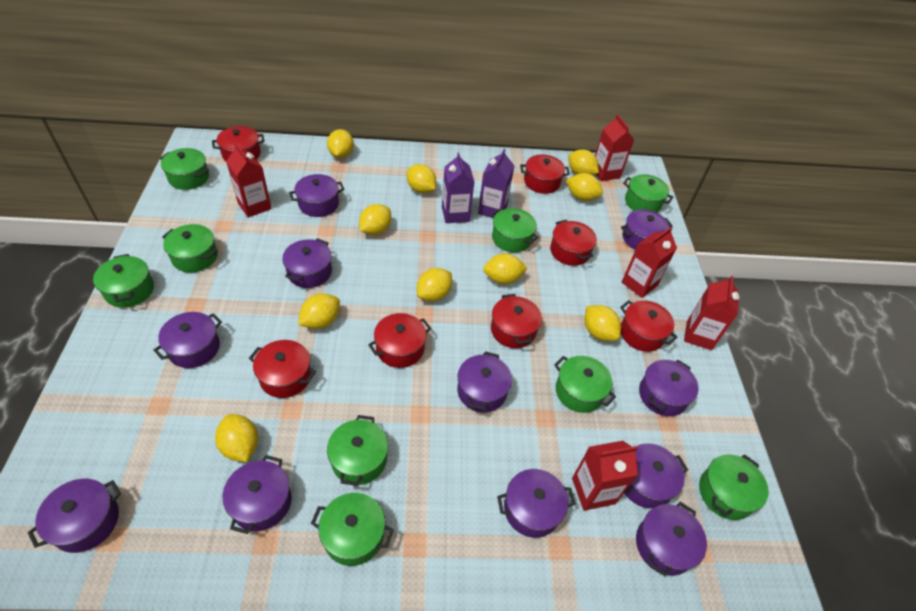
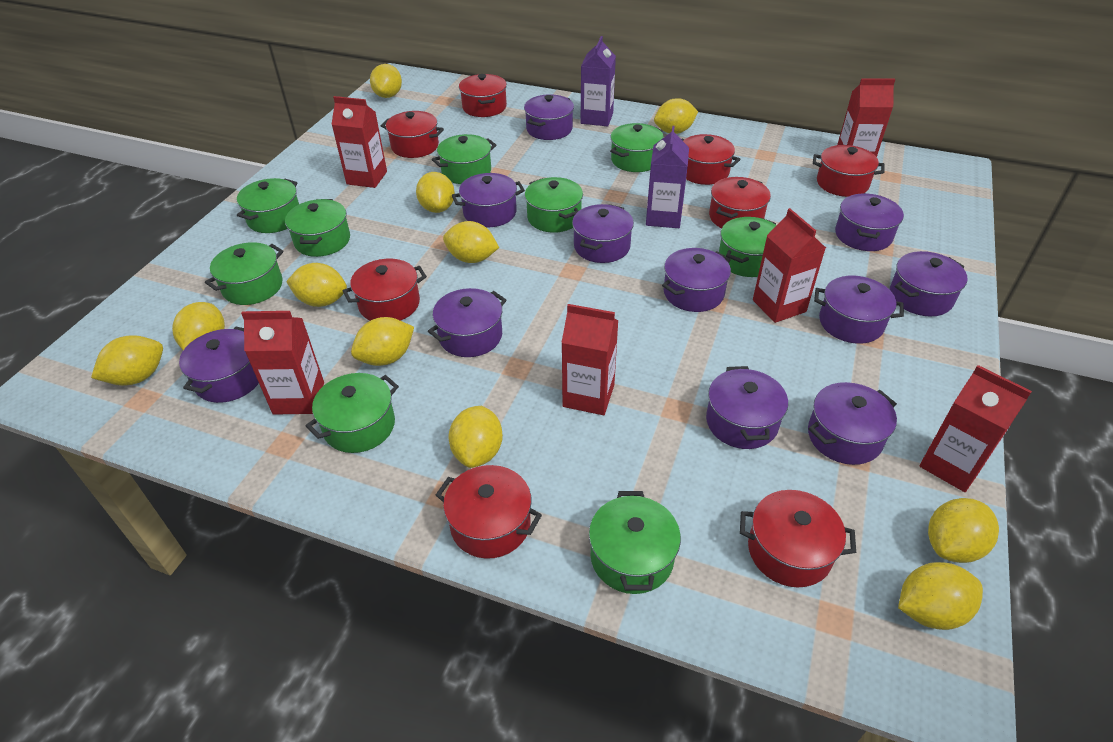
red carton: 5 -> 6
red pot: 7 -> 8
yellow lemon: 10 -> 11

